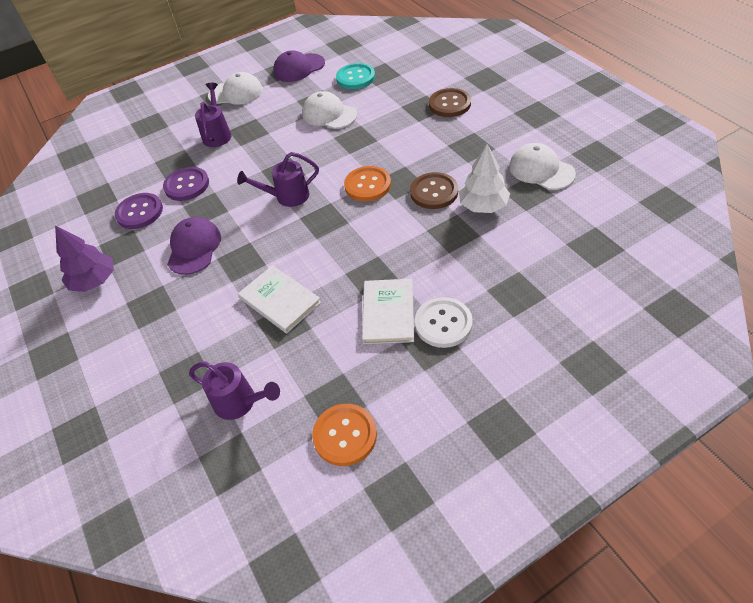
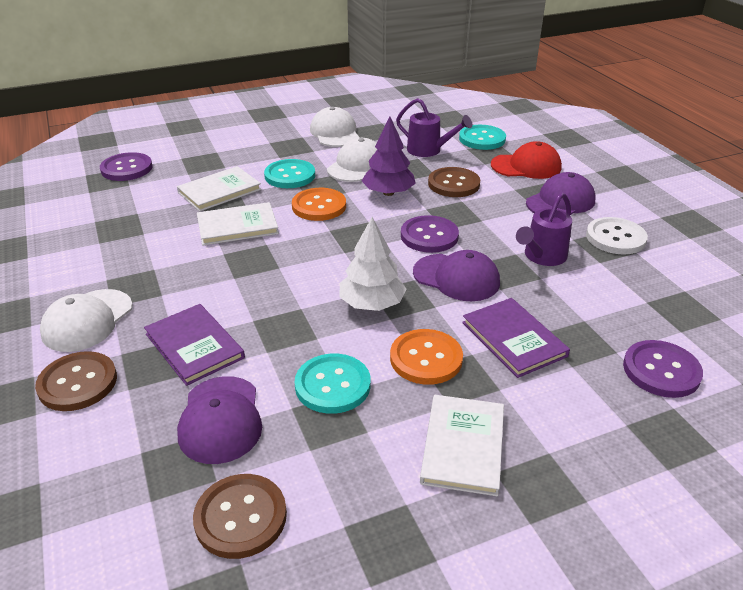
brown button: 2 -> 3
purple book: 0 -> 2
purple button: 2 -> 3
purple cap: 2 -> 3
purple watering can: 3 -> 2
red cap: 0 -> 1
turquoise button: 1 -> 3
white book: 2 -> 3

